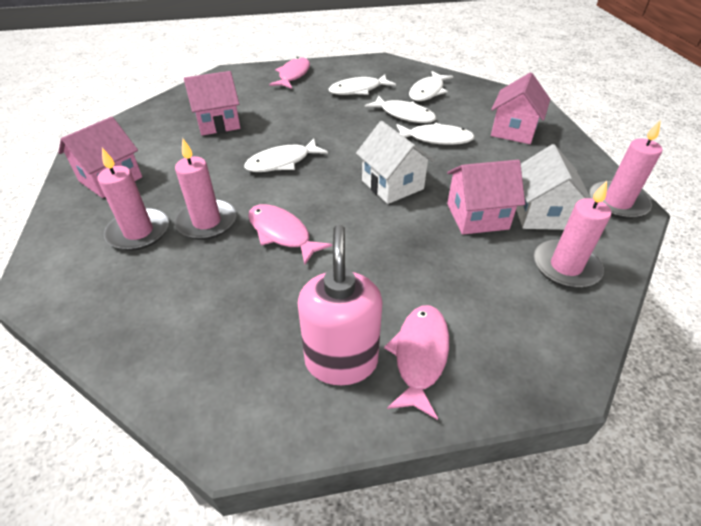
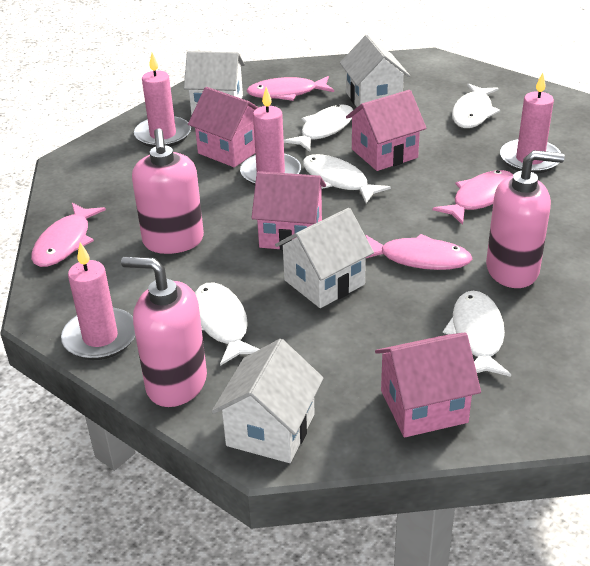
pink fish: 3 -> 4
pink soap dispenser: 1 -> 3
white house: 2 -> 4

